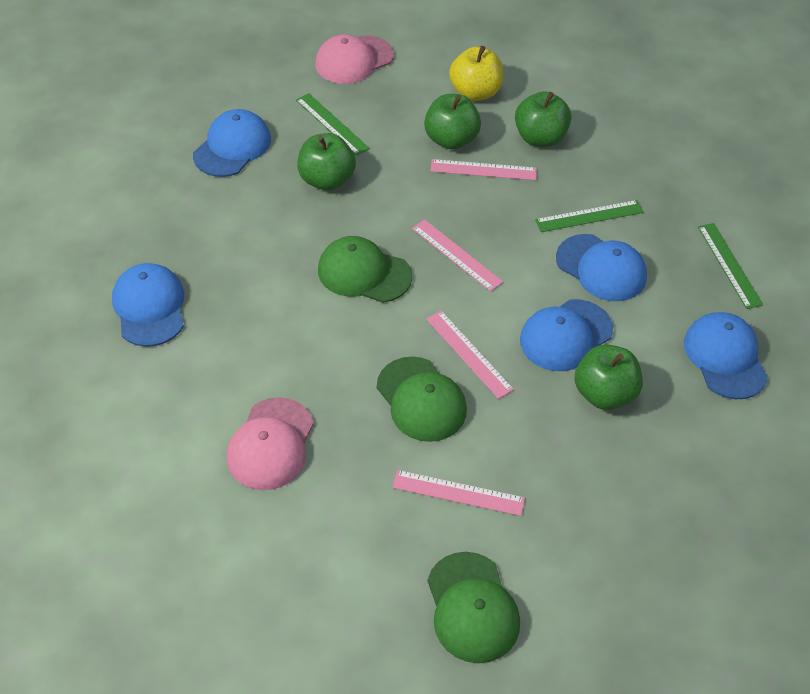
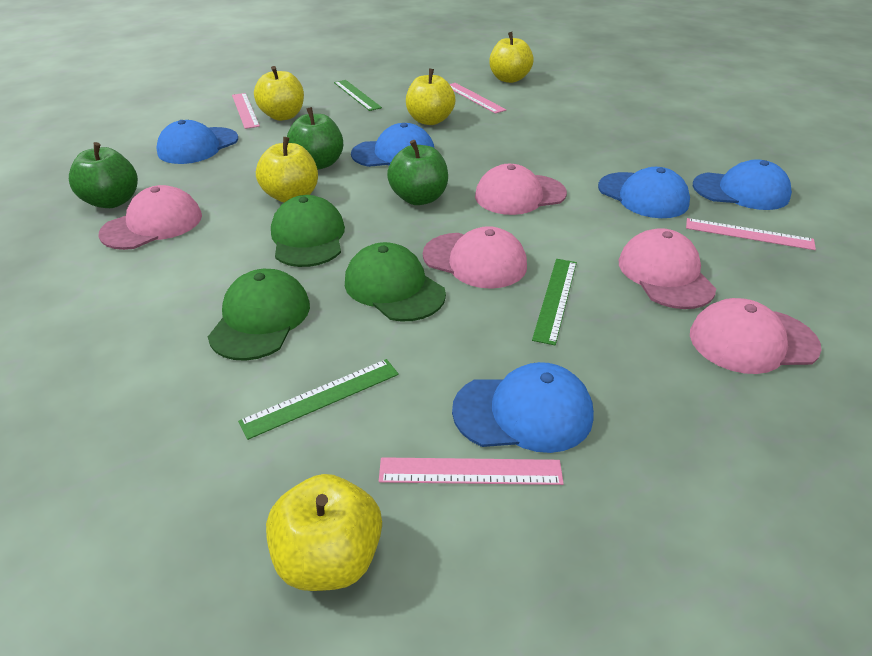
green apple: 4 -> 3
pink cap: 2 -> 5
yellow apple: 1 -> 5

